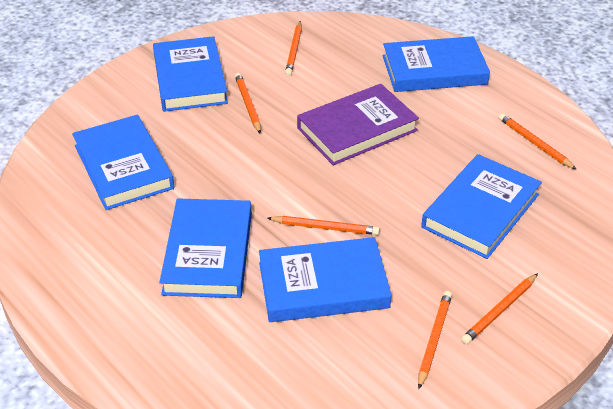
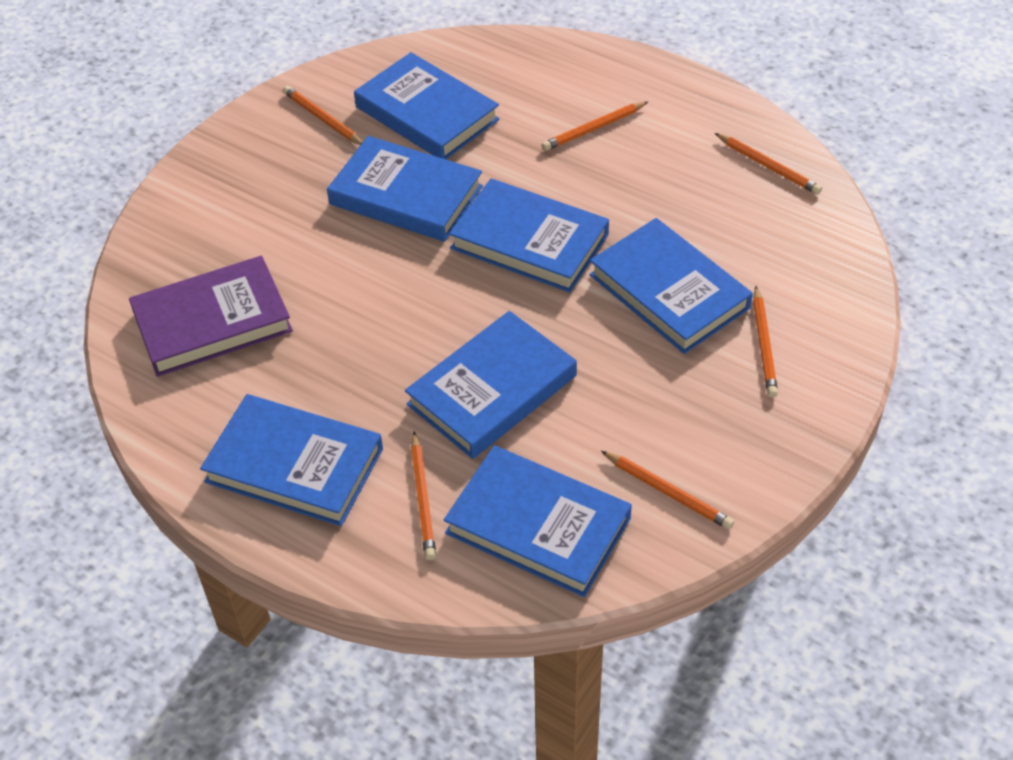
blue book: 6 -> 7

